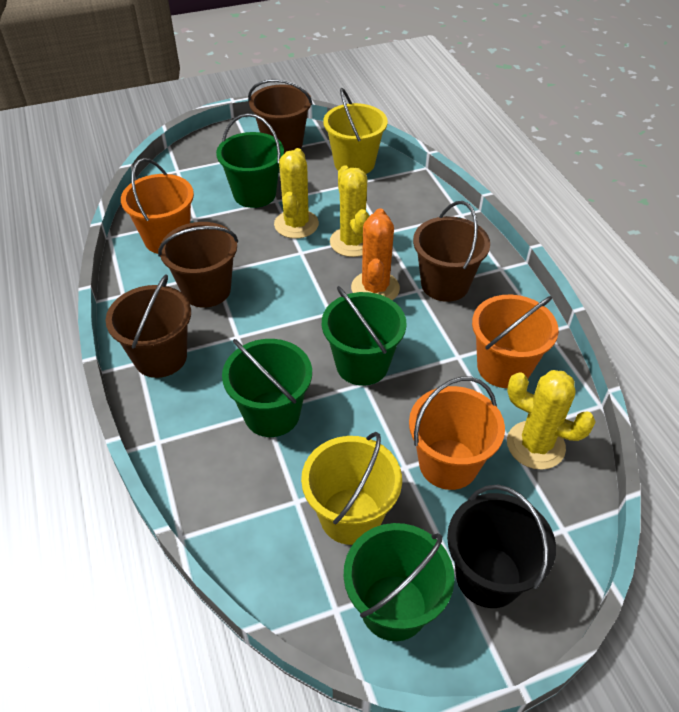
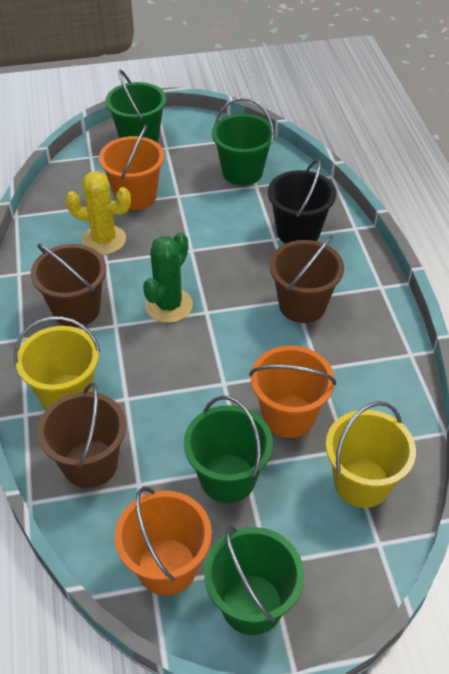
brown bucket: 4 -> 3
green cactus: 0 -> 1
orange cactus: 1 -> 0
yellow cactus: 3 -> 1

